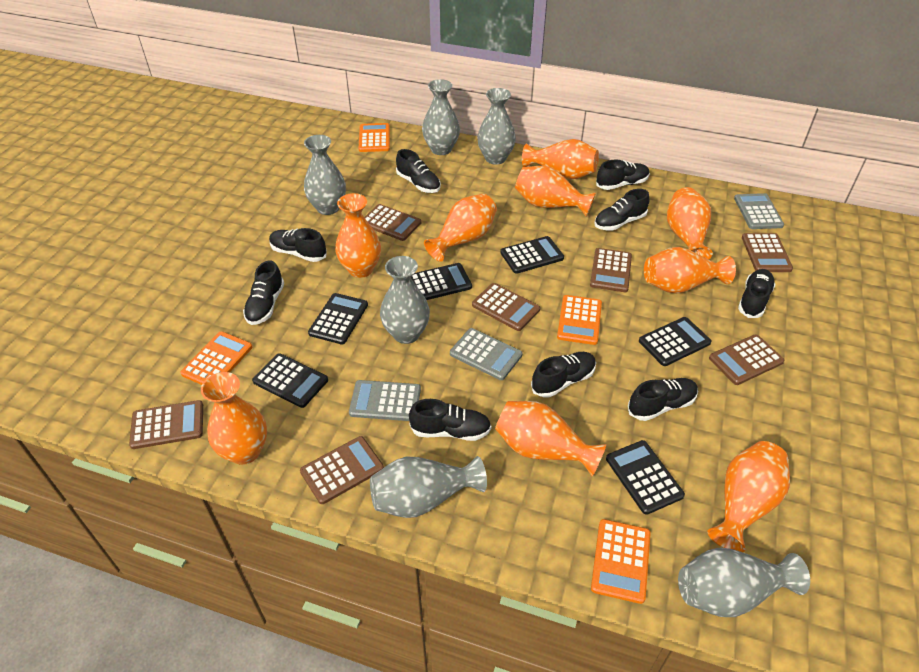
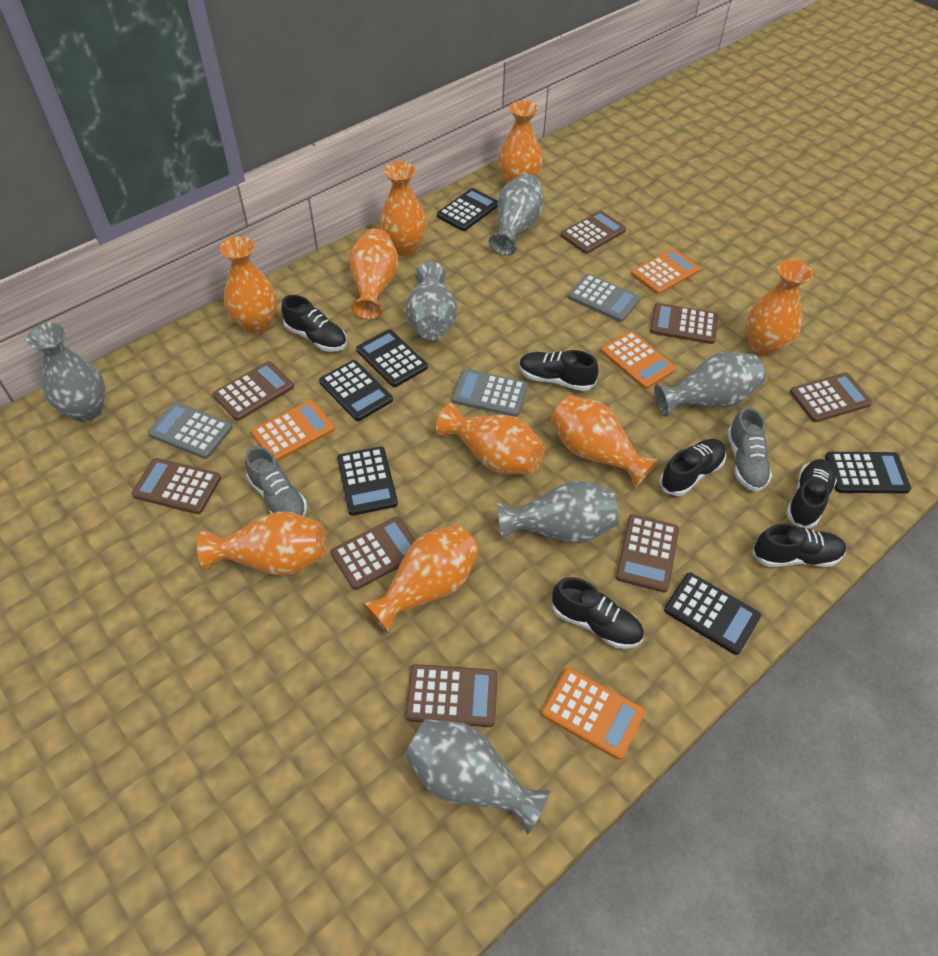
black shoe: 9 -> 6
brown calculator: 7 -> 8
grey shoe: 0 -> 2

